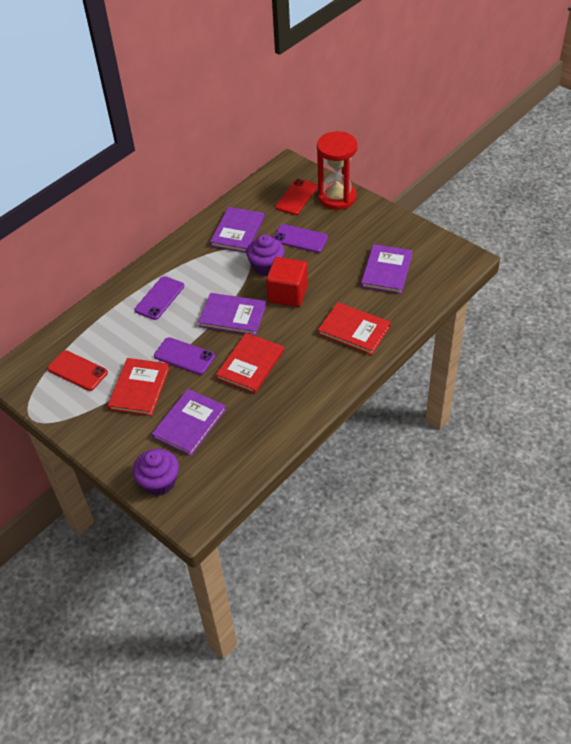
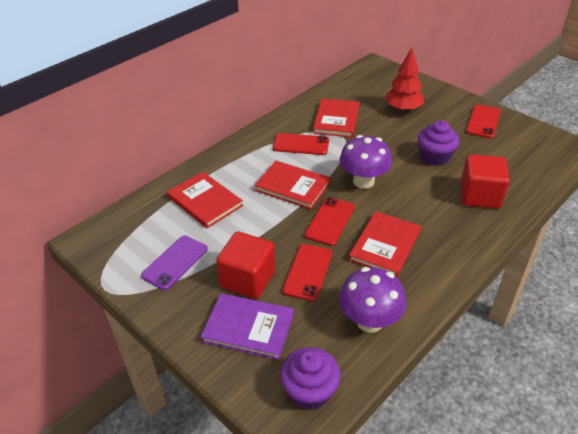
purple book: 4 -> 1
purple mushroom: 0 -> 2
purple phone: 3 -> 1
red book: 3 -> 4
red cube: 1 -> 2
red hourglass: 1 -> 0
red phone: 2 -> 4
red tree: 0 -> 1

